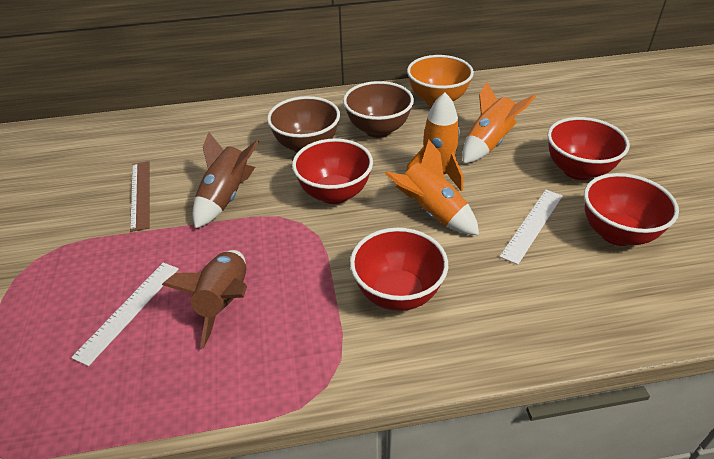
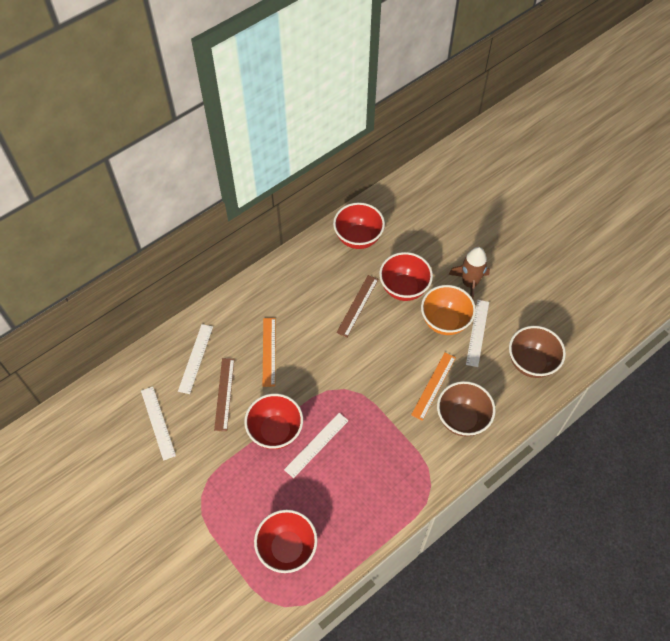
brown rocket: 2 -> 1
brown ruler: 1 -> 2
orange rocket: 3 -> 0
orange ruler: 0 -> 2
white ruler: 2 -> 4

